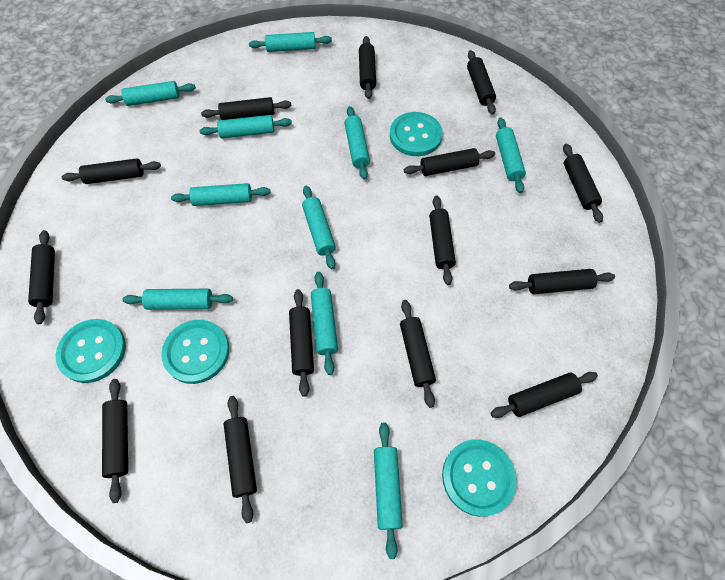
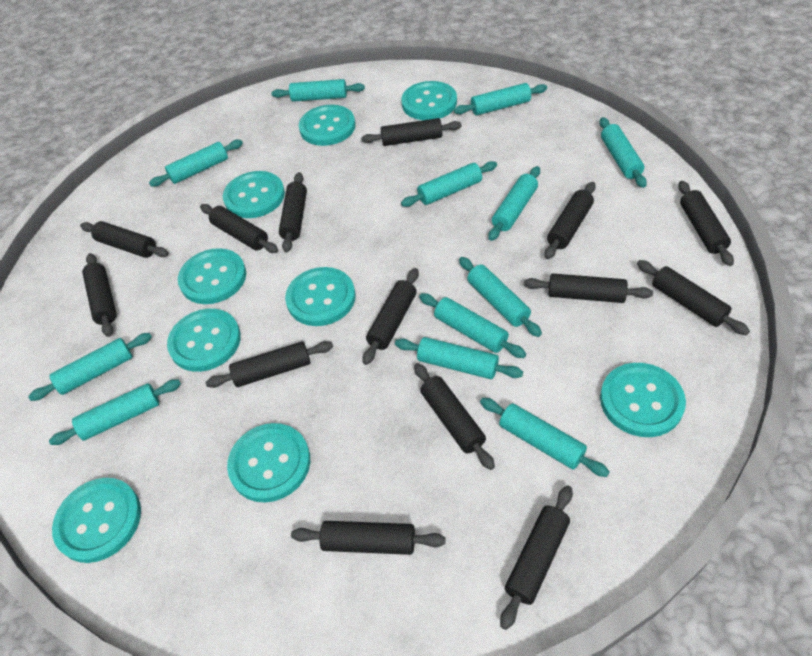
turquoise button: 4 -> 9
turquoise rolling pin: 10 -> 12

